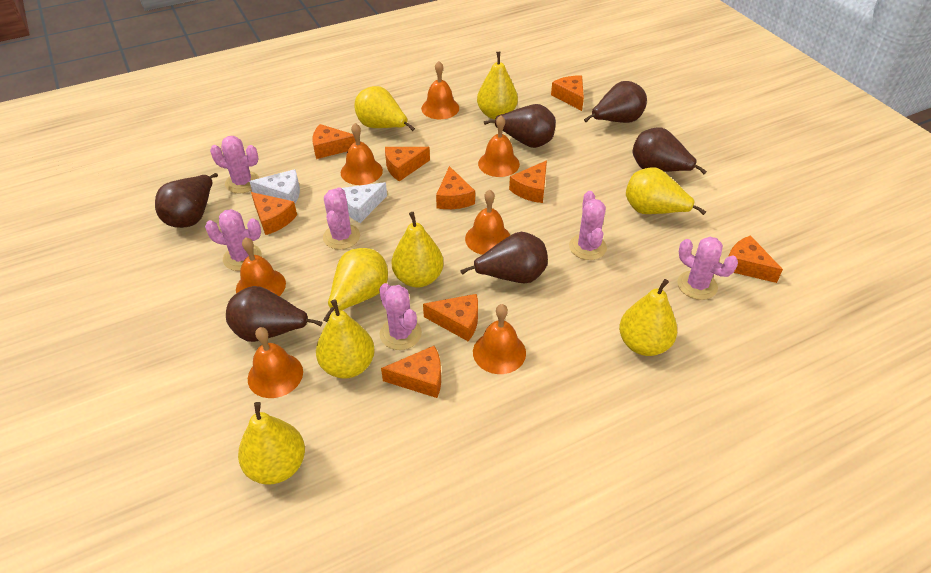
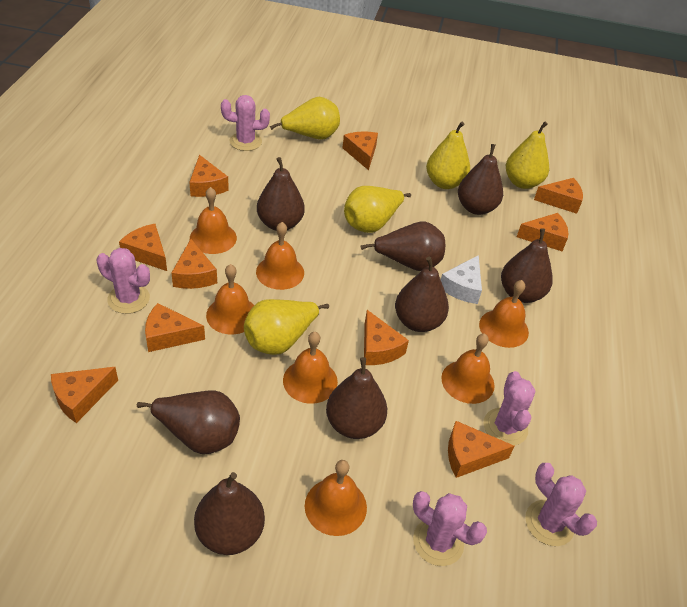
brown pear: 6 -> 8
orange cheese: 9 -> 10
pink cactus: 6 -> 5
white cheese: 2 -> 1
yellow pear: 8 -> 5

